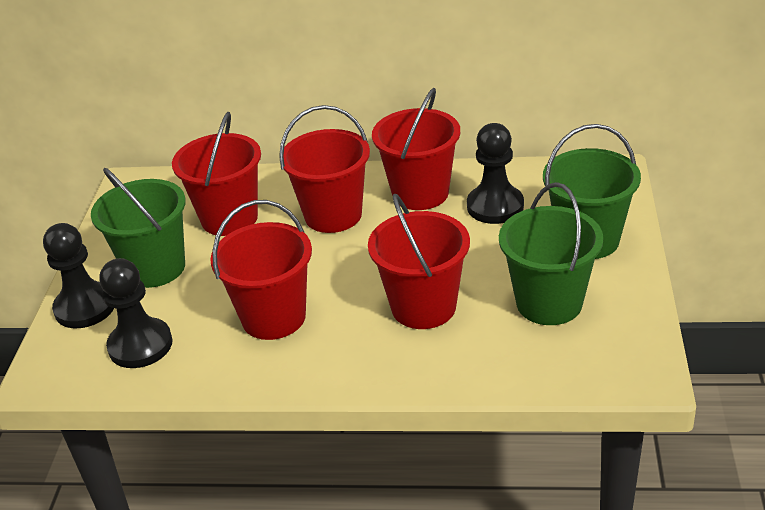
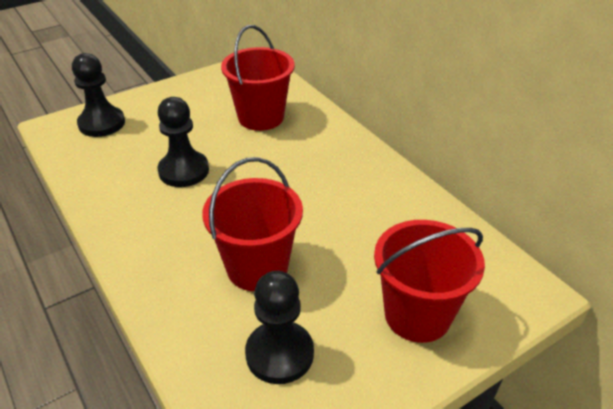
green bucket: 3 -> 0
red bucket: 5 -> 3

